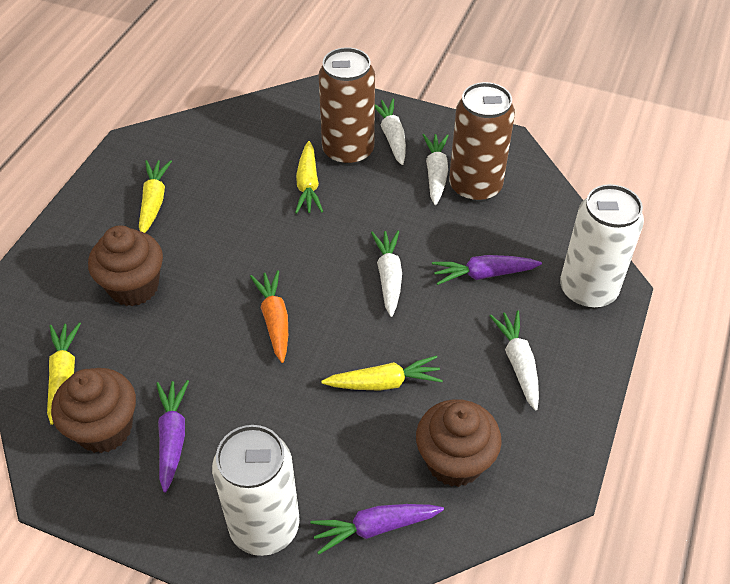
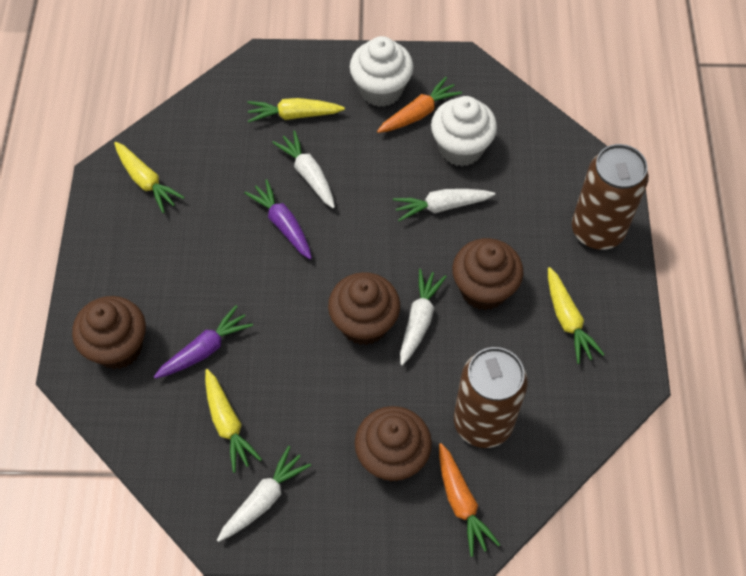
brown cupcake: 3 -> 4
orange carrot: 1 -> 2
purple carrot: 3 -> 2
white can: 2 -> 0
white cupcake: 0 -> 2

